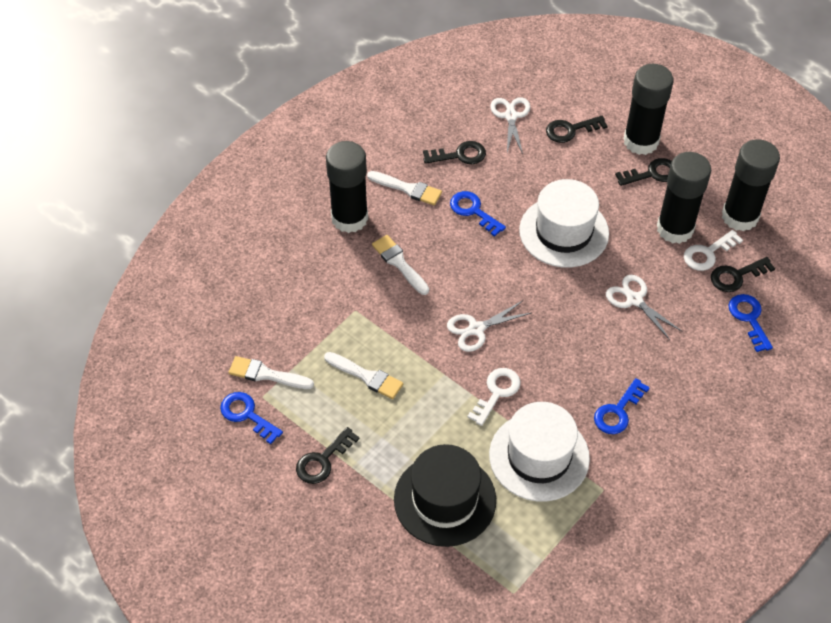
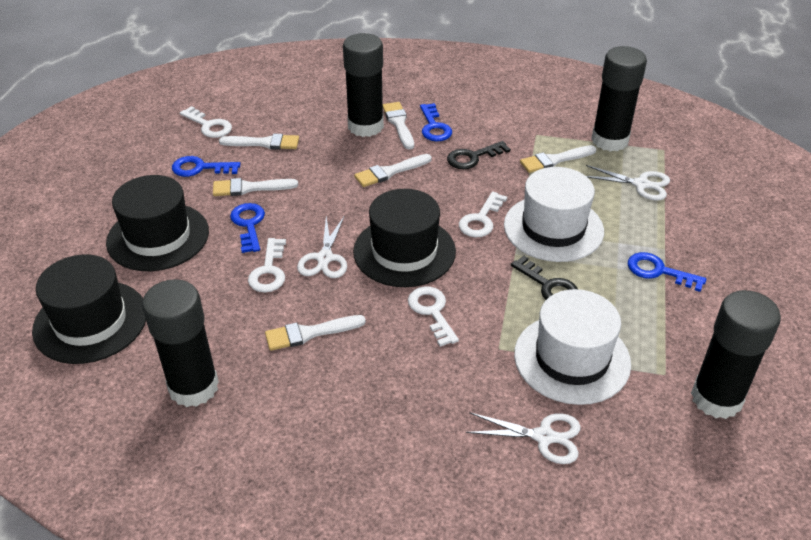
black hat: 1 -> 3
black key: 5 -> 2
white brush: 4 -> 6
white key: 2 -> 4

